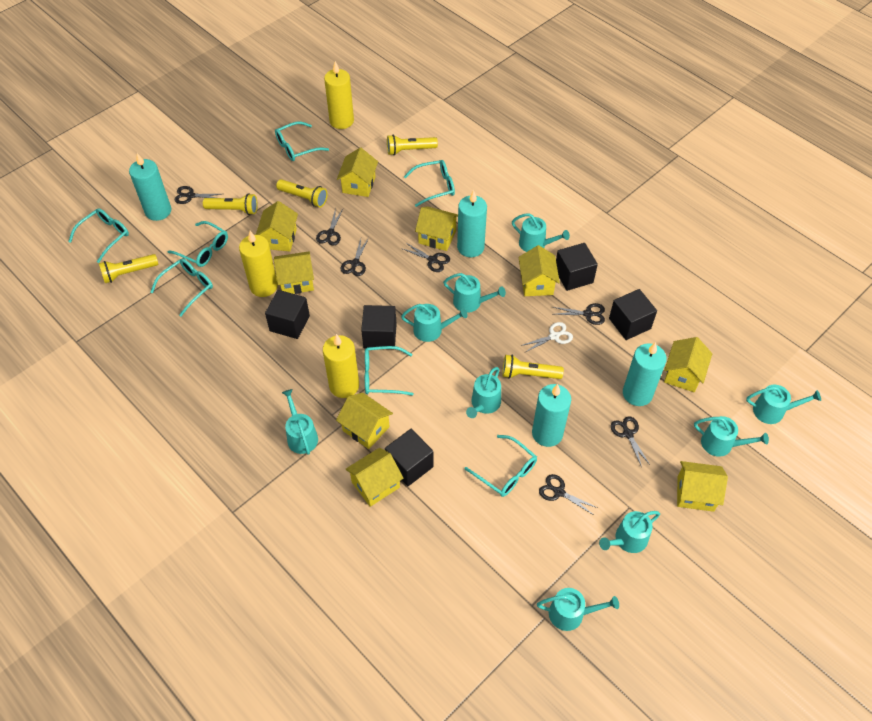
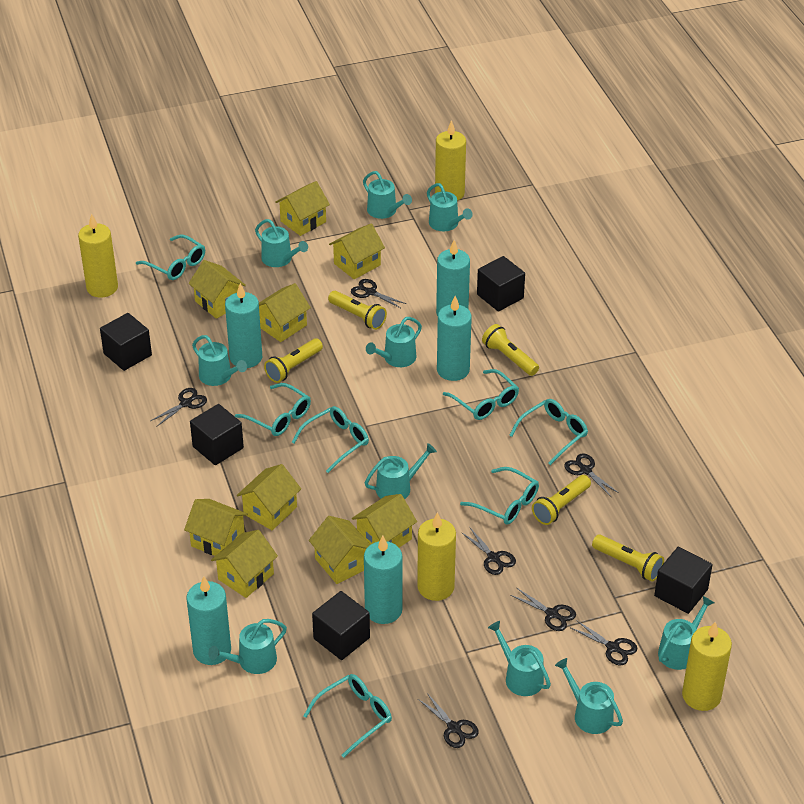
turquoise candle: 4 -> 5
turquoise watering can: 9 -> 10
white scissors: 1 -> 0
yellow candle: 3 -> 4

